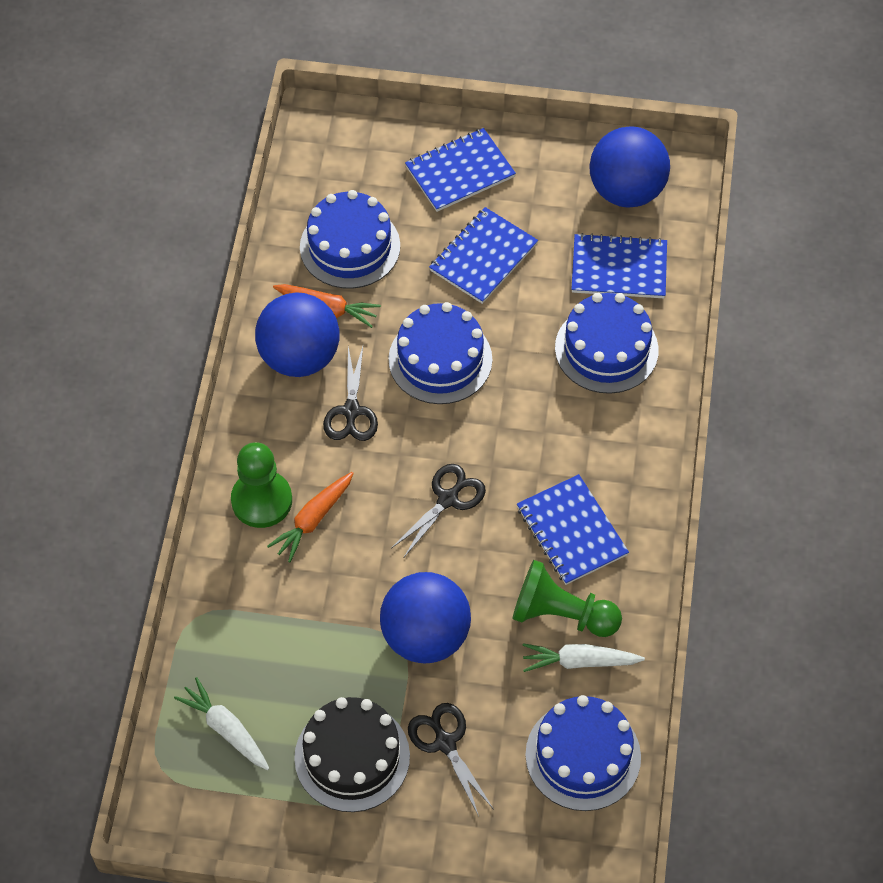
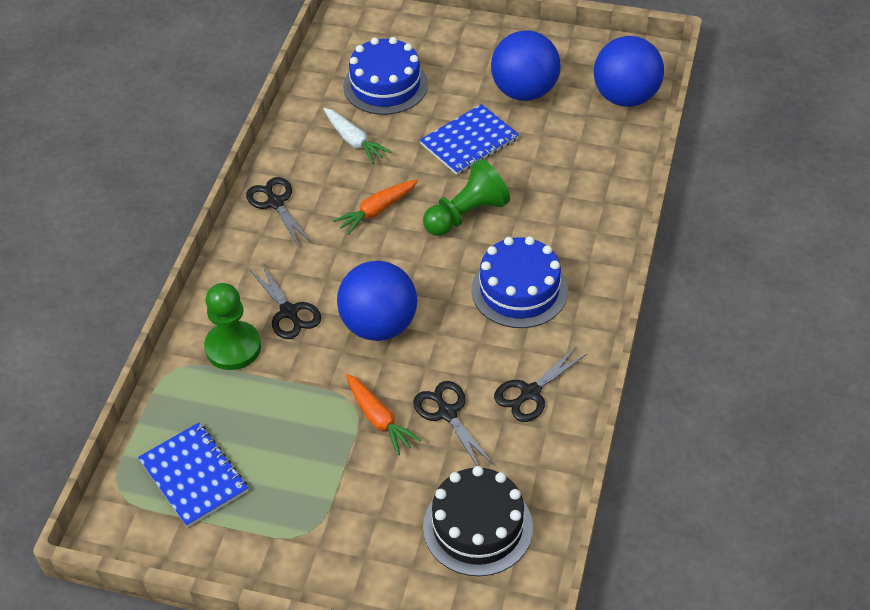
black scissors: 3 -> 4
blue cake: 4 -> 2
blue notebook: 4 -> 2
white carrot: 2 -> 1

